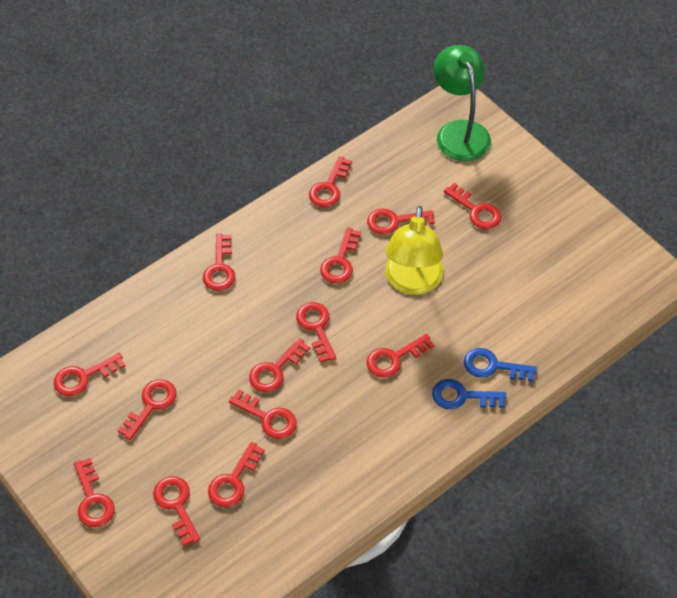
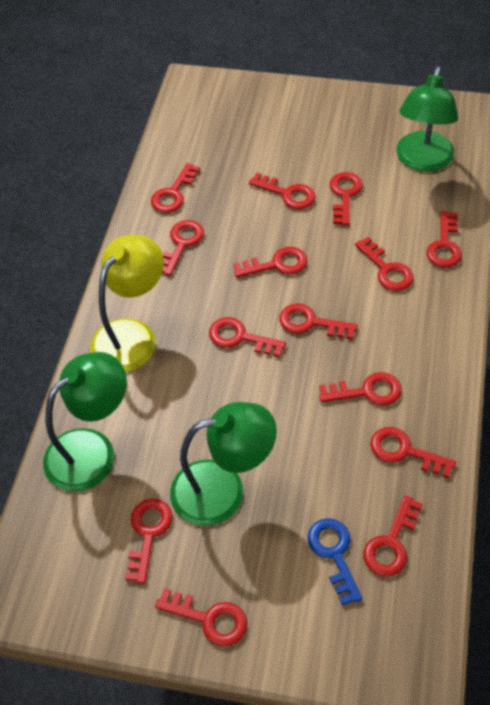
blue key: 2 -> 1
green lamp: 1 -> 3

